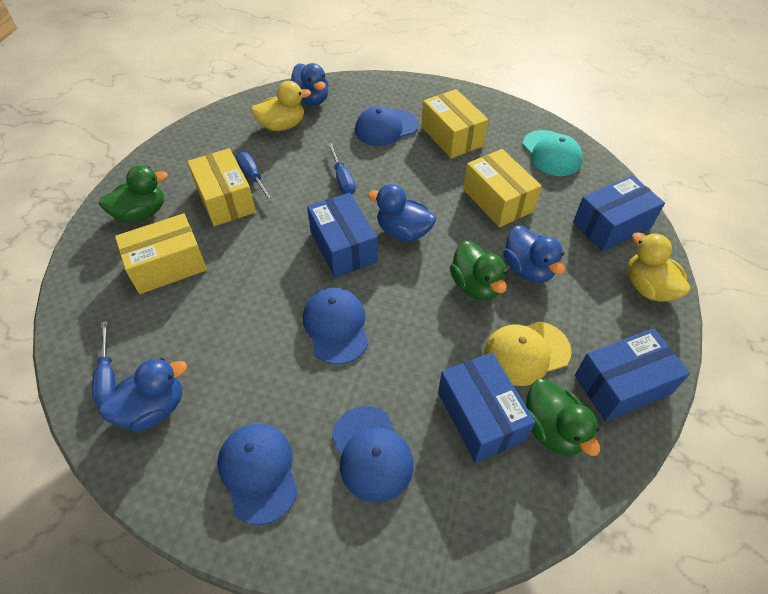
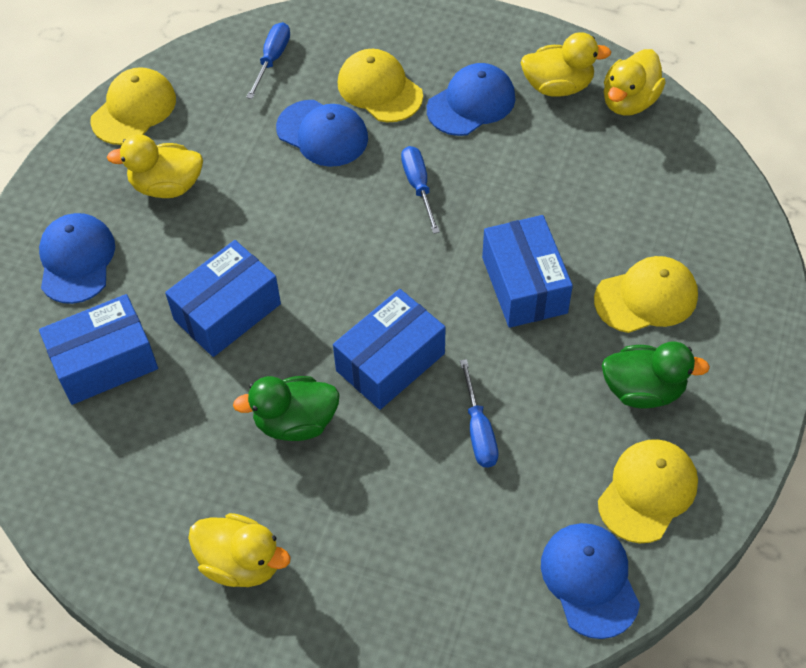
blue duck: 4 -> 0
green duck: 3 -> 2
turquoise cap: 1 -> 0
yellow box: 4 -> 0
yellow cap: 1 -> 4
yellow duck: 2 -> 4

